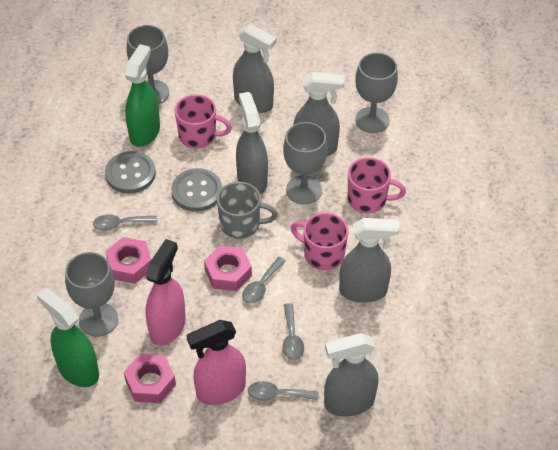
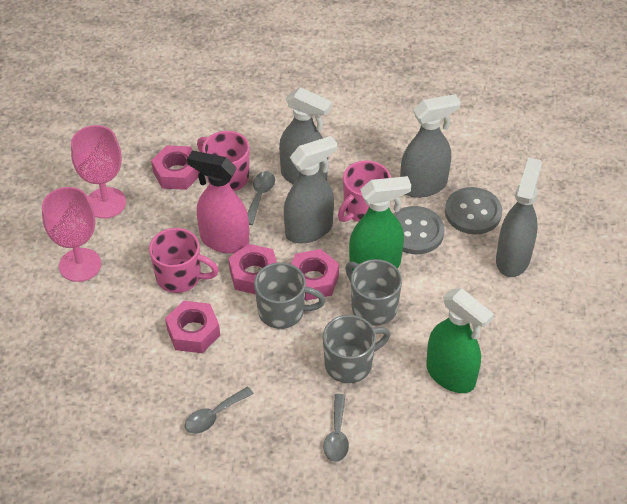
grey goblet: 4 -> 0
grey mug: 1 -> 3
grey spoon: 4 -> 3
grey spray bottle: 5 -> 4
pink goblet: 0 -> 2
pink nut: 3 -> 4
pink spray bottle: 2 -> 1

